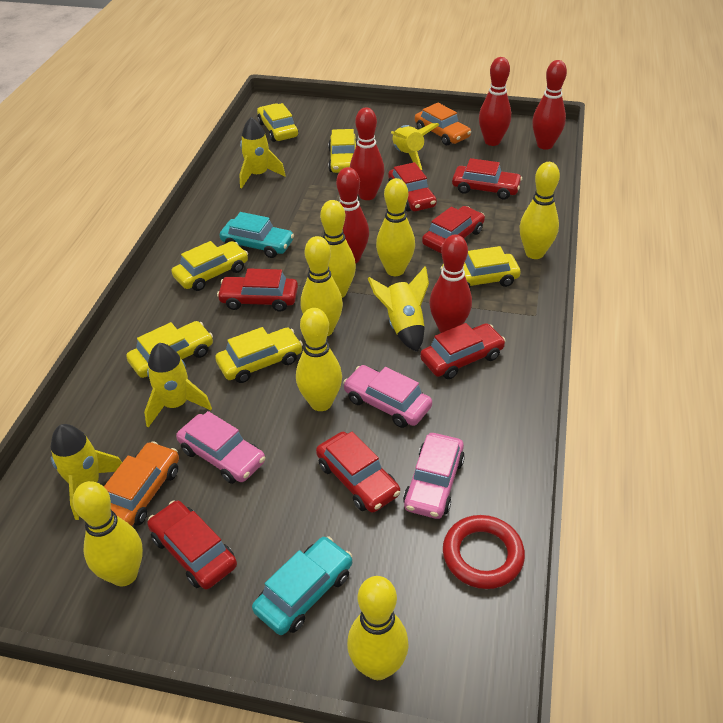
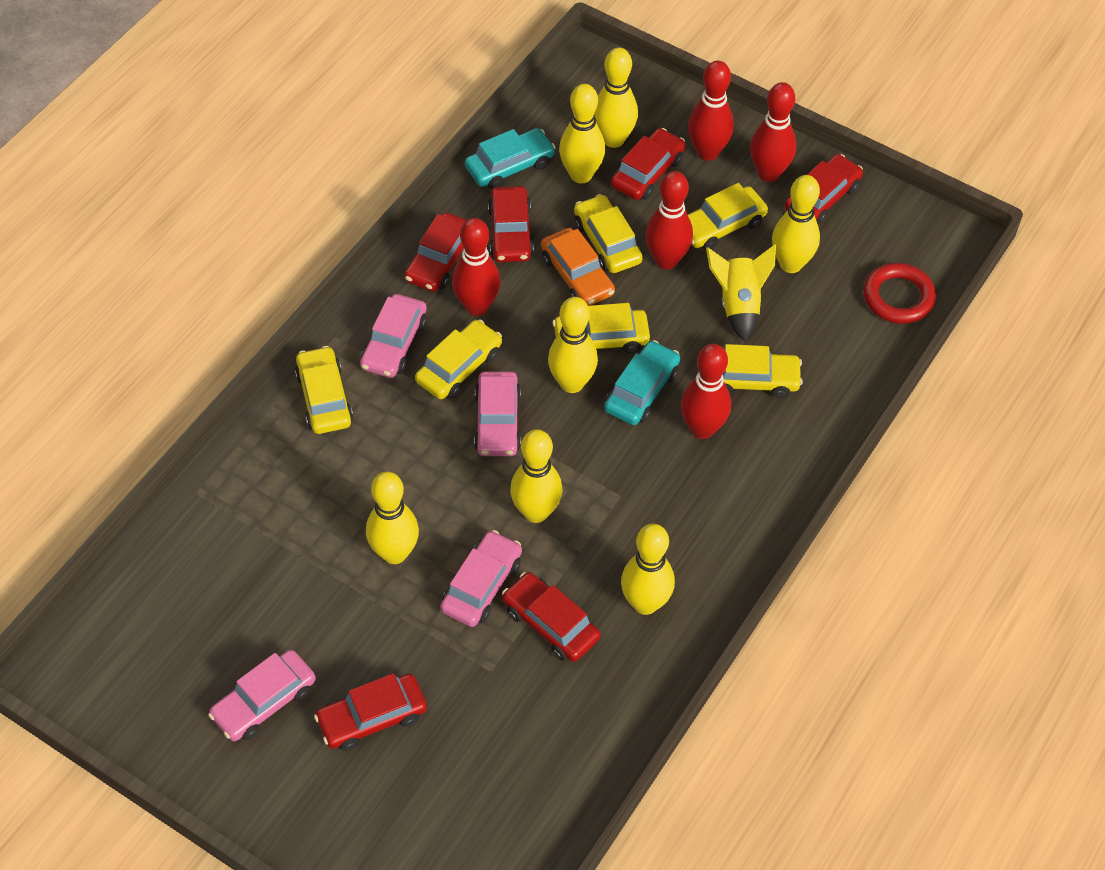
orange car: 2 -> 1
pink car: 3 -> 4
red car: 7 -> 6
yellow rocket: 5 -> 1

